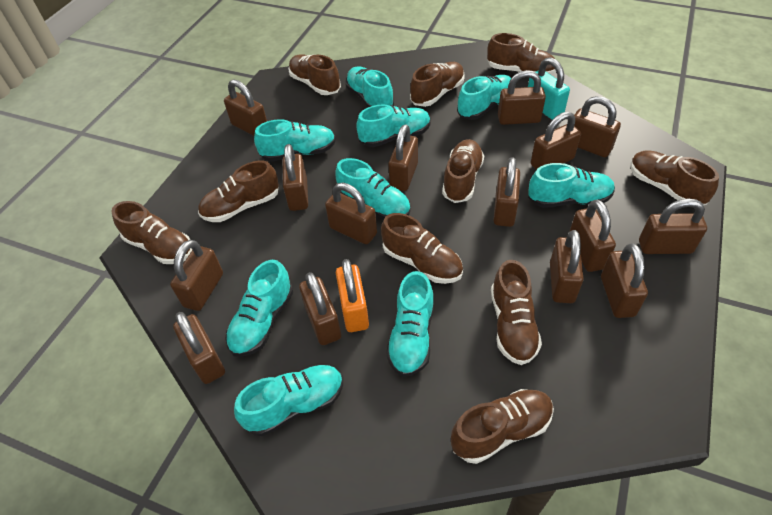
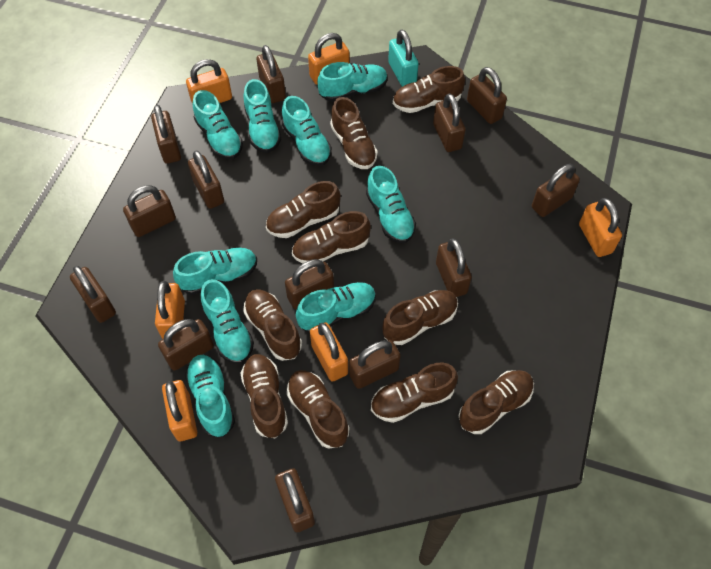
brown padlock: 15 -> 13
orange padlock: 1 -> 6

